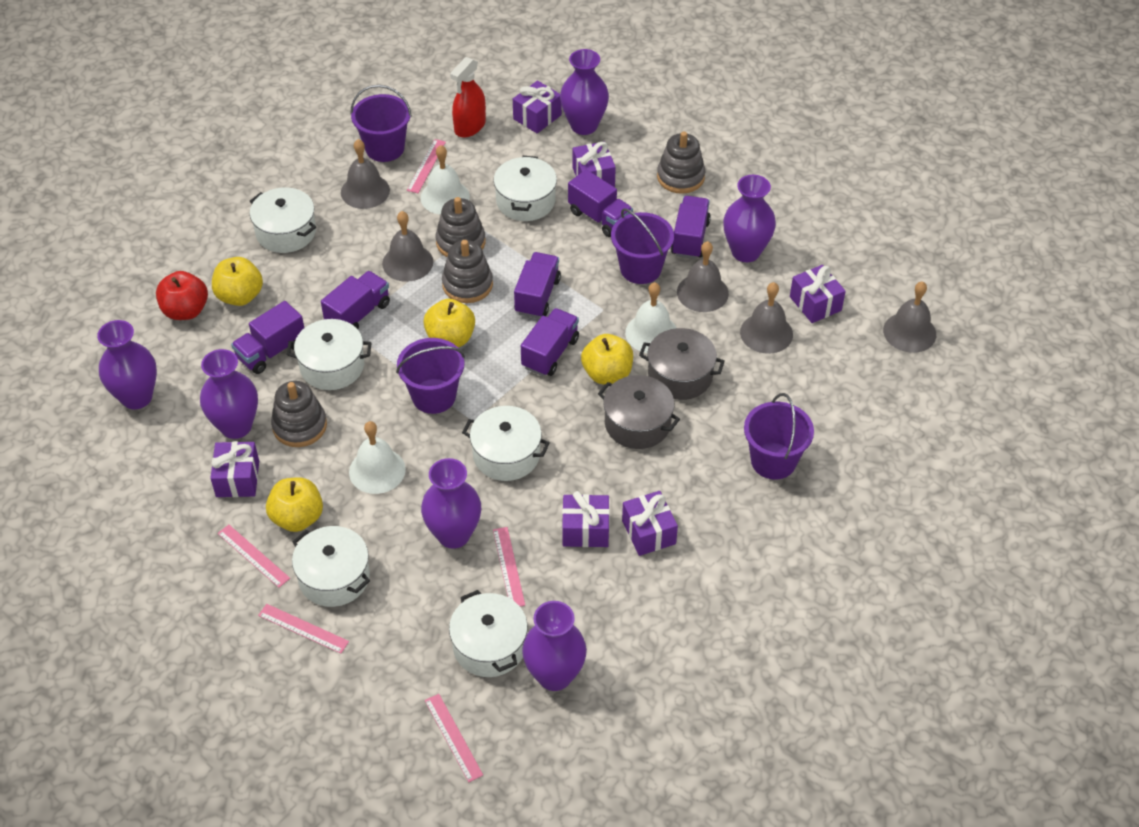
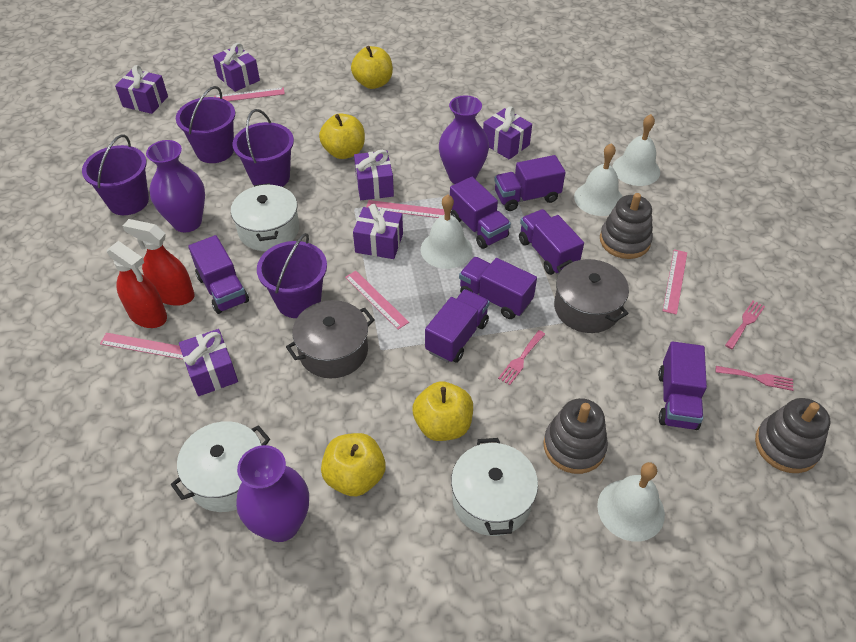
grey bell: 5 -> 0
grey stacking toy: 4 -> 3
pink fork: 0 -> 3
purple truck: 6 -> 7
purple vase: 6 -> 3
red apple: 1 -> 0
red spray bottle: 1 -> 2
white bell: 3 -> 4
white pot: 6 -> 3

